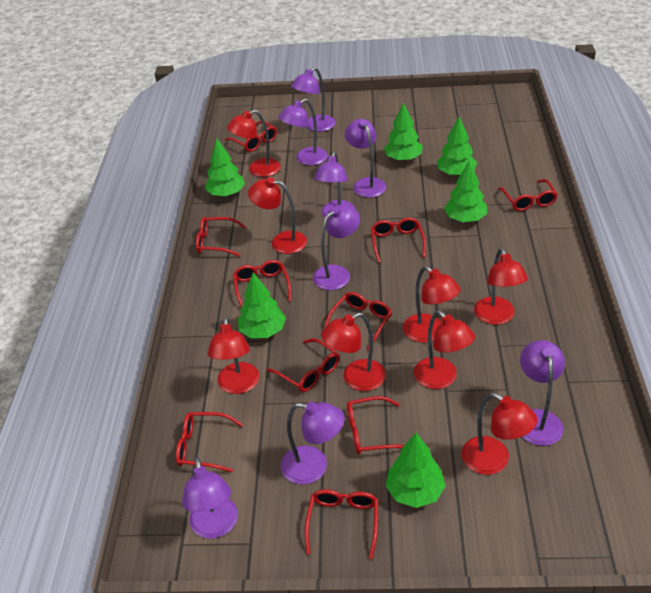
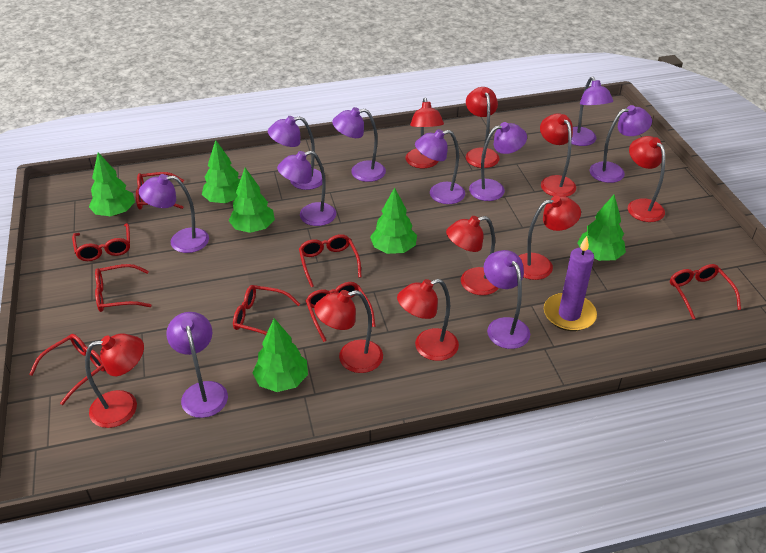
purple candle: 0 -> 1
purple lamp: 8 -> 10
red glasses: 10 -> 8
red lamp: 8 -> 9

